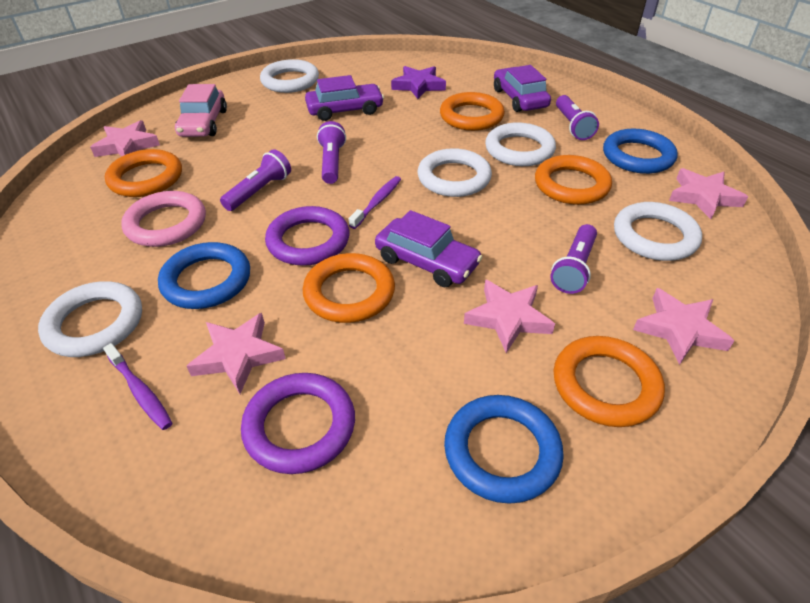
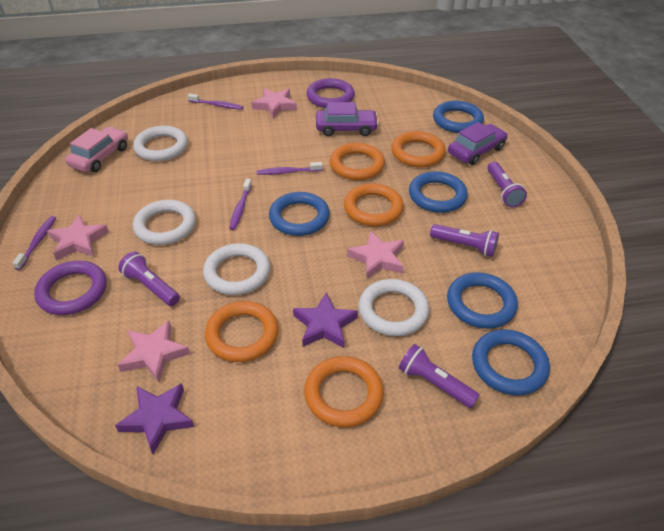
blue ring: 3 -> 5
pink ring: 1 -> 0
pink star: 5 -> 4
purple car: 3 -> 2
purple star: 1 -> 2
purple toothbrush: 2 -> 4
white ring: 5 -> 4

